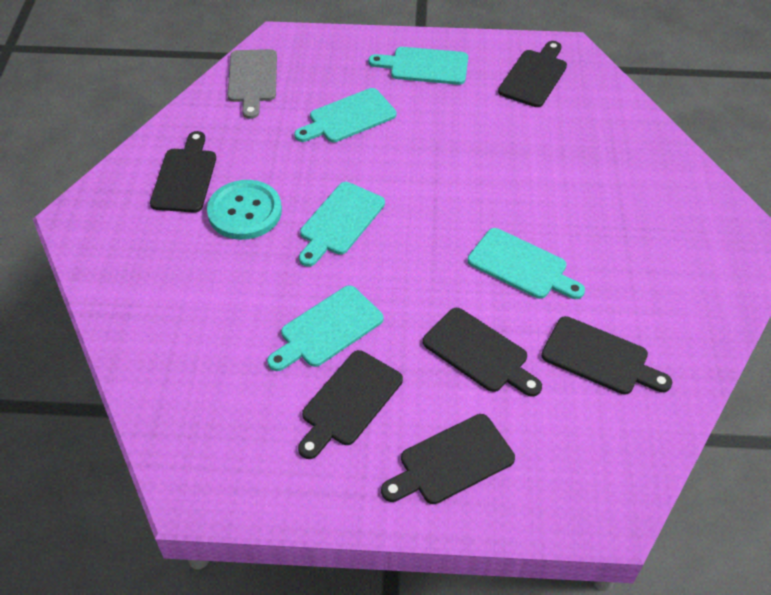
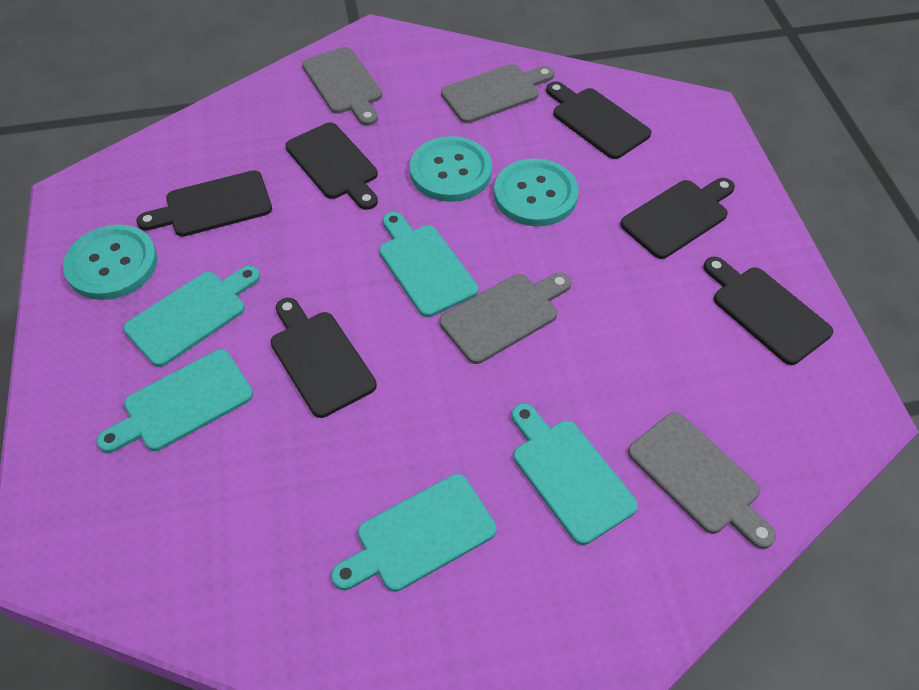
grey cutting board: 1 -> 4
turquoise button: 1 -> 3

